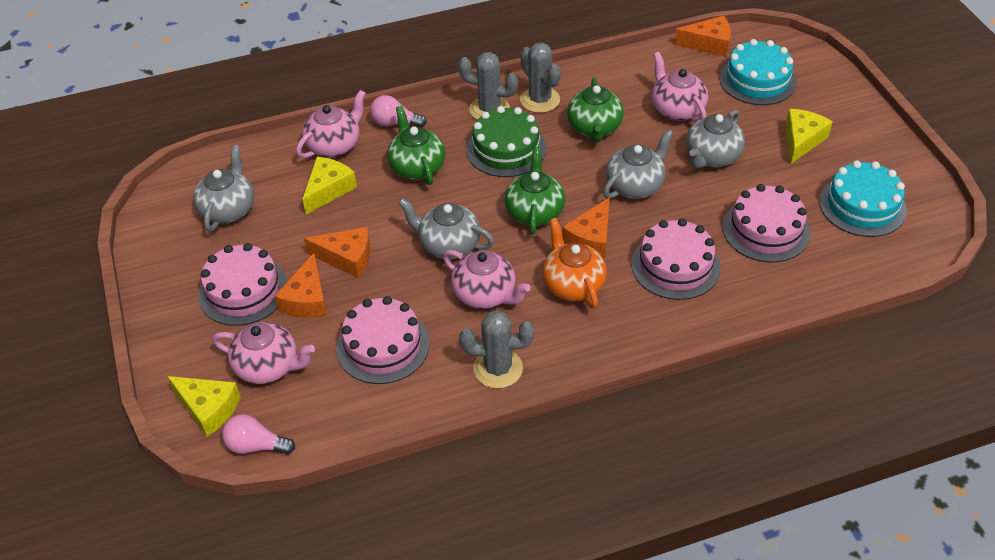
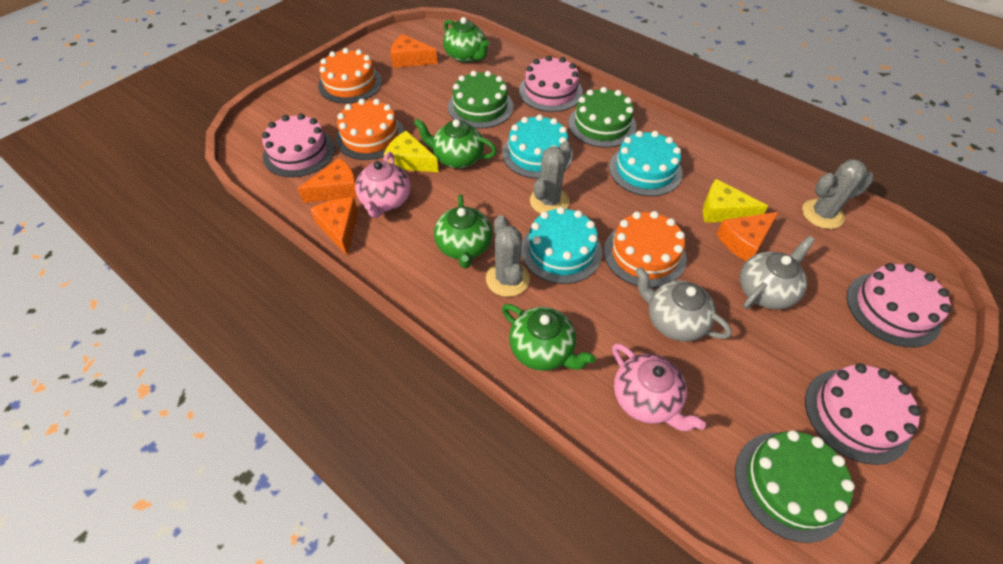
green cake: 1 -> 3
green teapot: 3 -> 4
grey teapot: 4 -> 2
orange cake: 0 -> 3
orange teapot: 1 -> 0
pink light bulb: 2 -> 0
pink teapot: 4 -> 2
turquoise cake: 2 -> 3
yellow cheese: 3 -> 2

